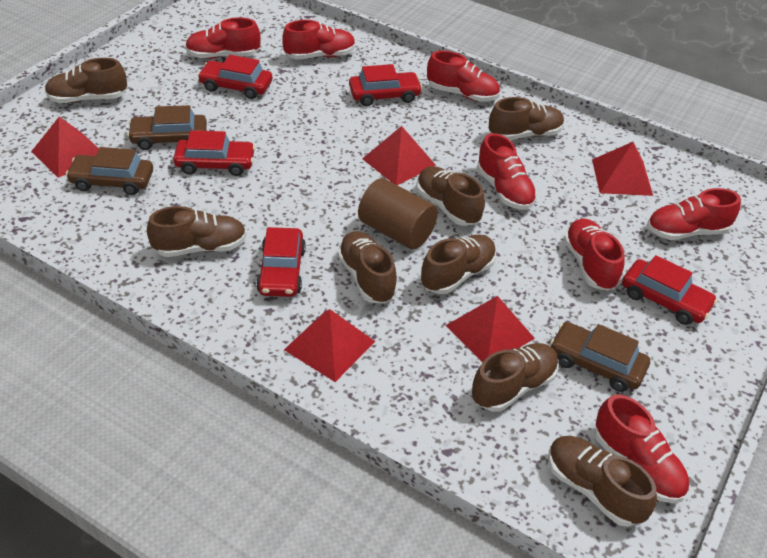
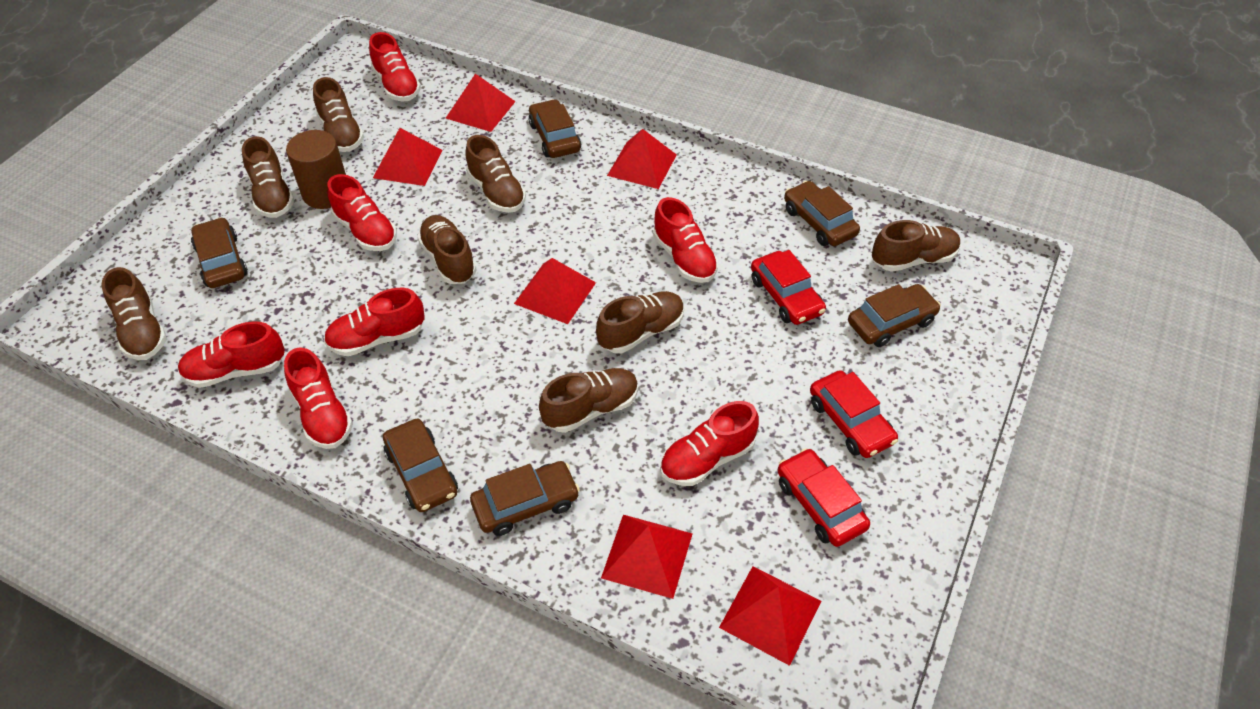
brown car: 3 -> 6
red car: 5 -> 3
red pyramid: 5 -> 6

